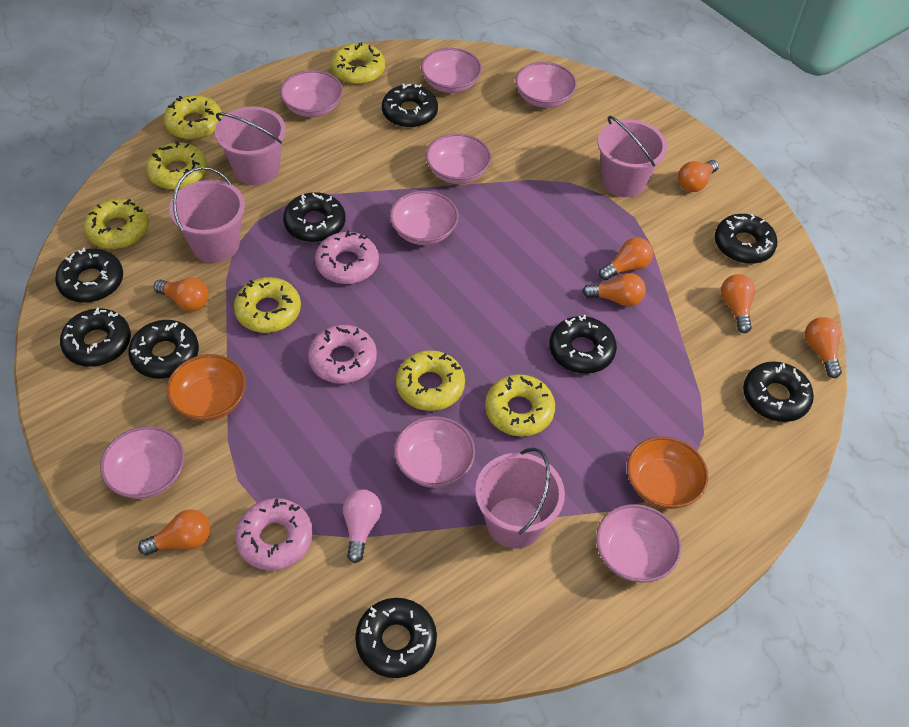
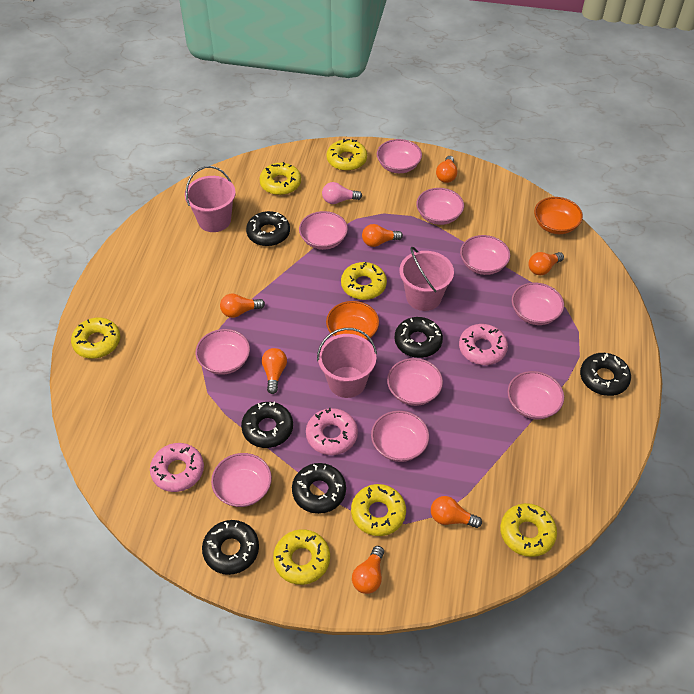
black donut: 9 -> 6
pink bowl: 8 -> 10
pink bucket: 4 -> 3

